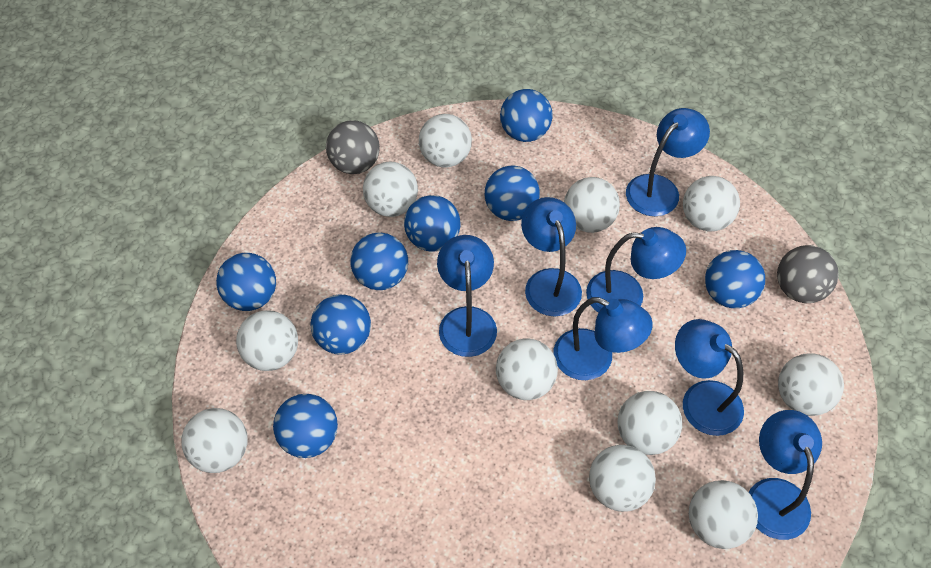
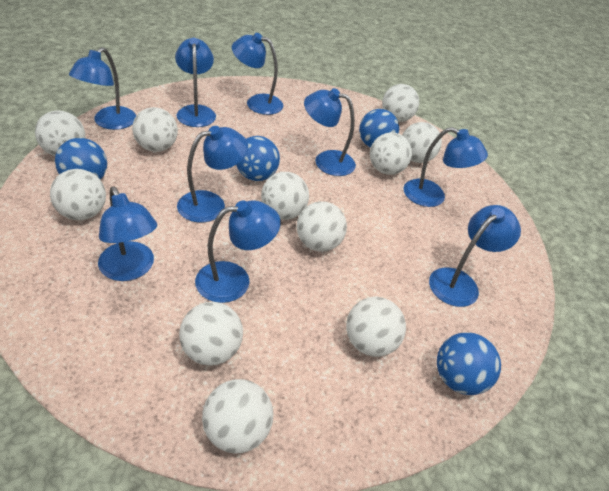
blue ball: 8 -> 4
blue lamp: 7 -> 9
grey ball: 2 -> 0

